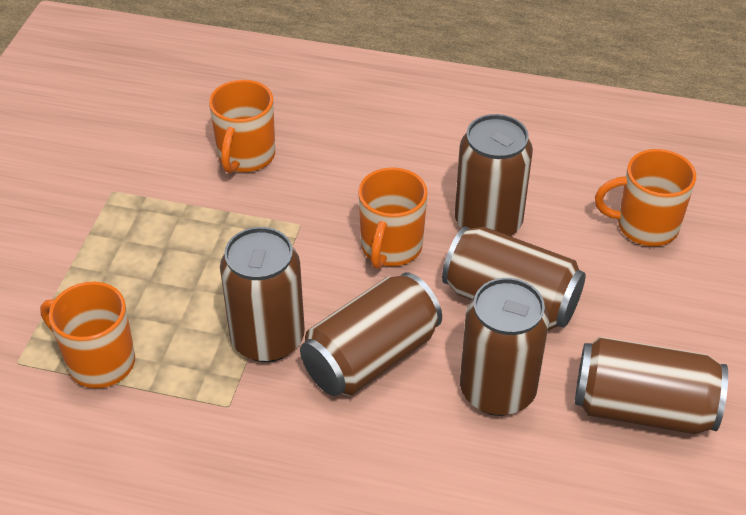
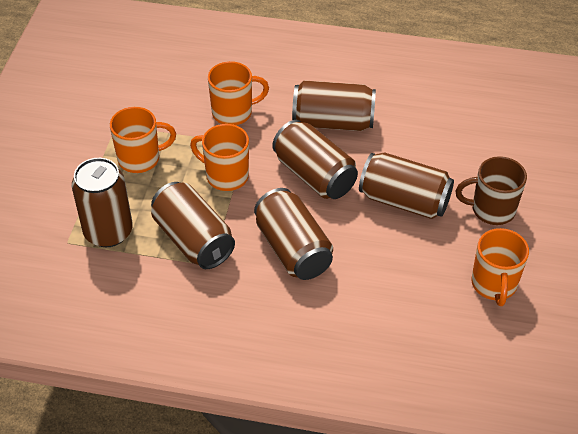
brown mug: 0 -> 1

